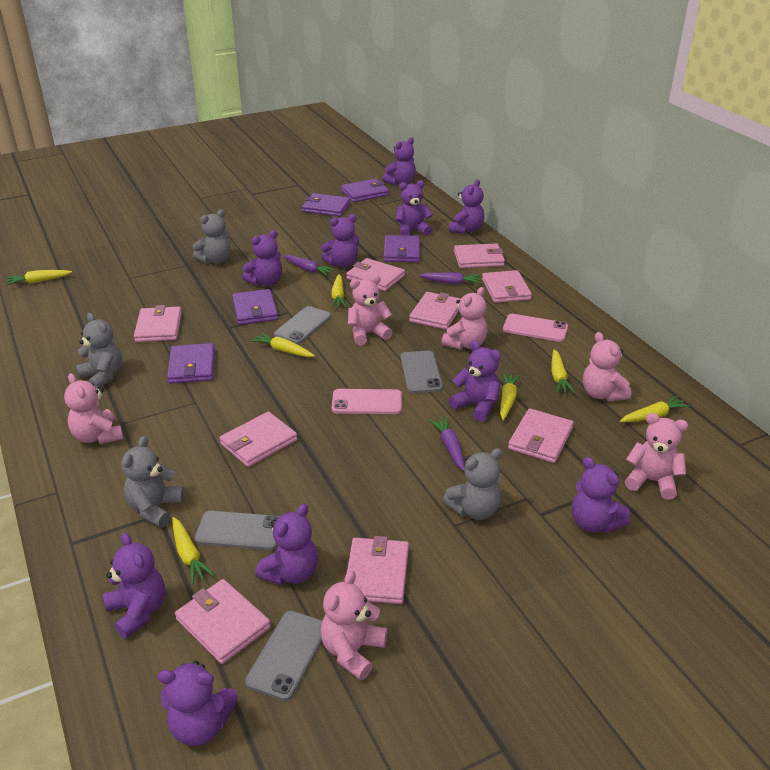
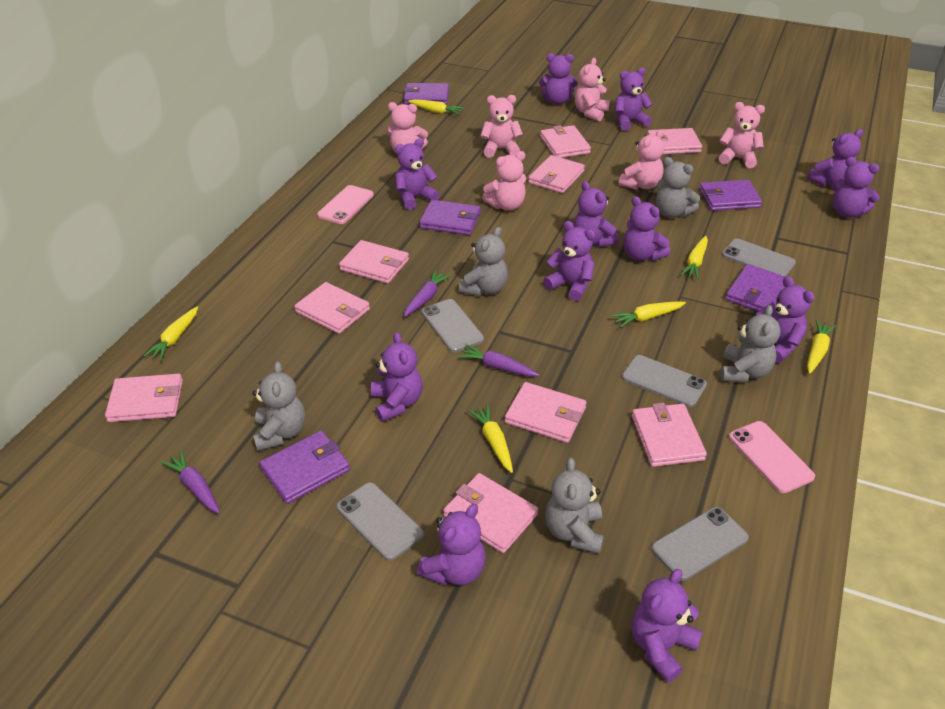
grey phone: 4 -> 5
grey teddy bear: 4 -> 5
purple teddy bear: 10 -> 12
yellow carrot: 7 -> 6

